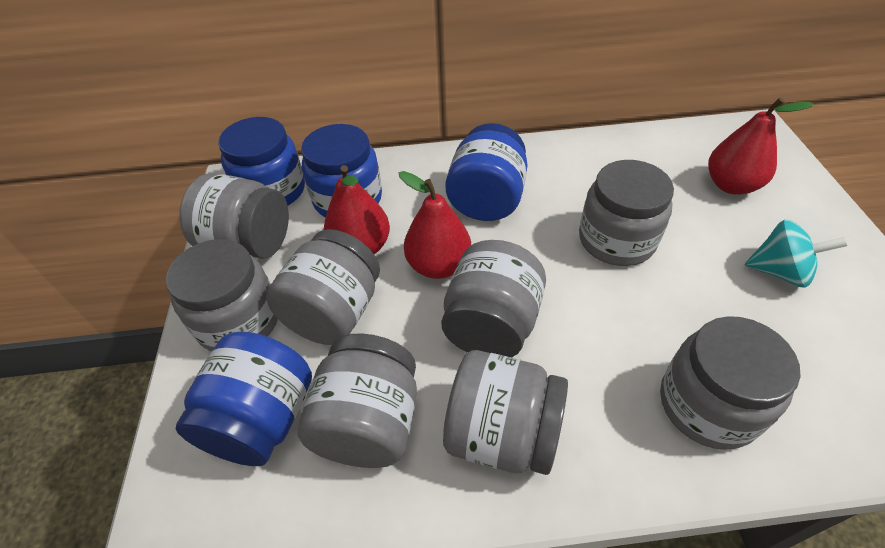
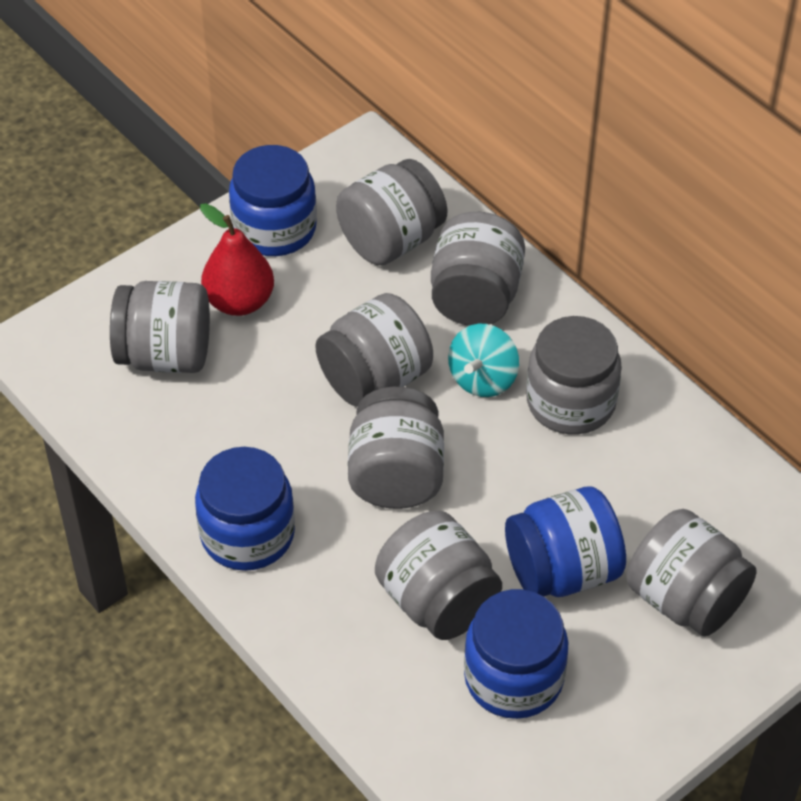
red pear: 3 -> 1

